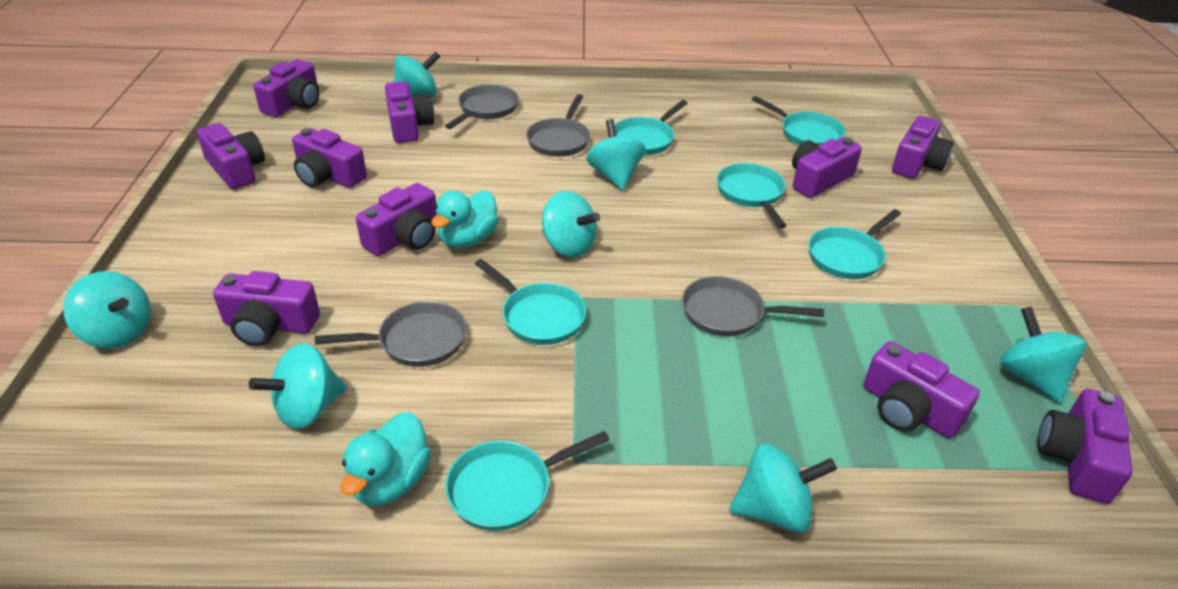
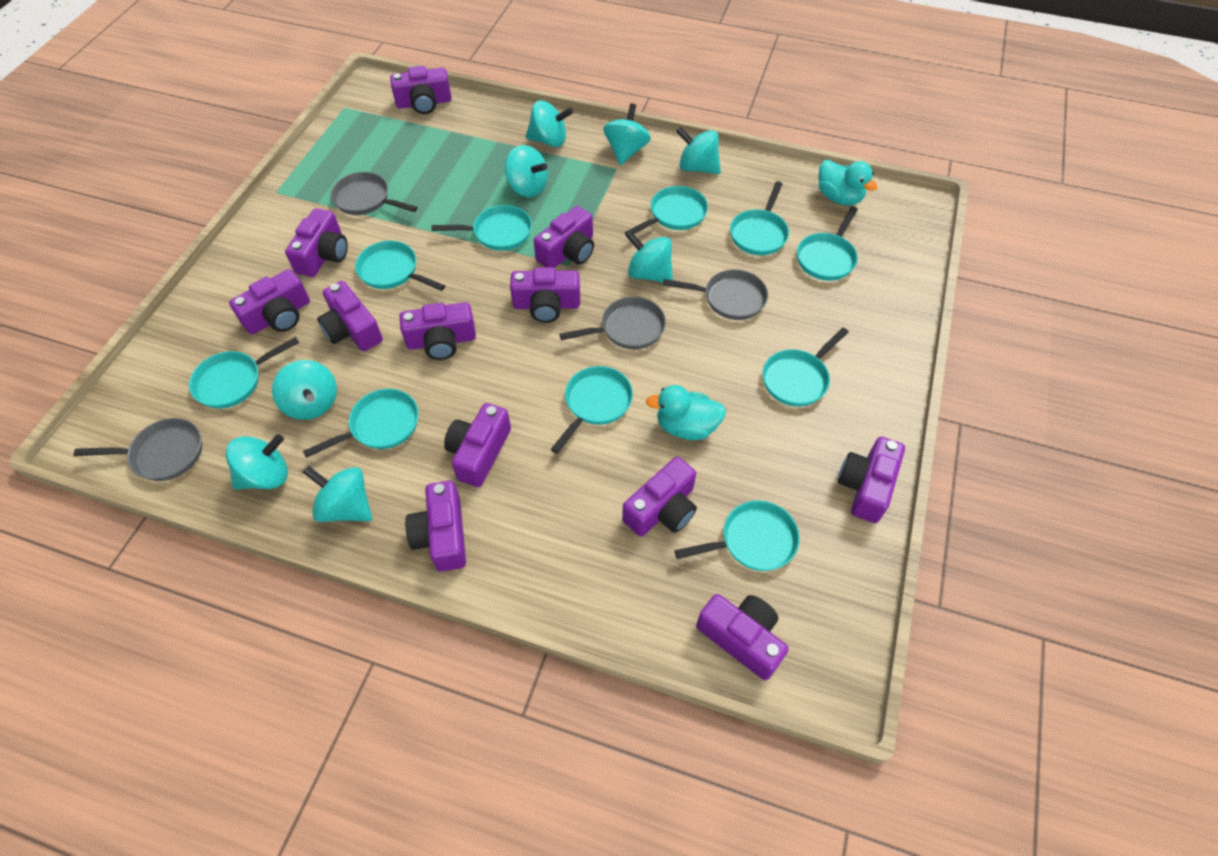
purple camera: 10 -> 12
turquoise pan: 6 -> 10
turquoise spinning top: 7 -> 8

